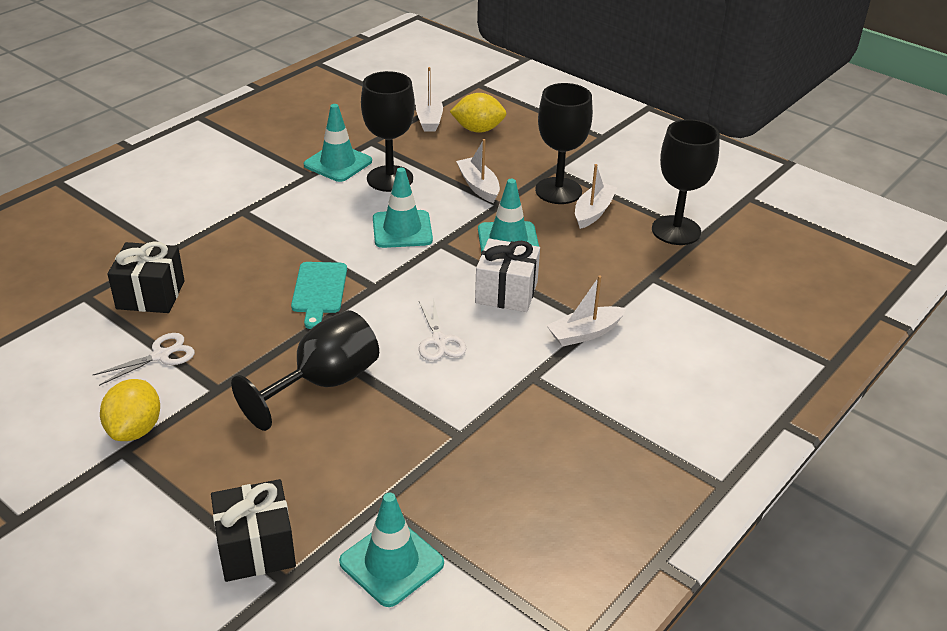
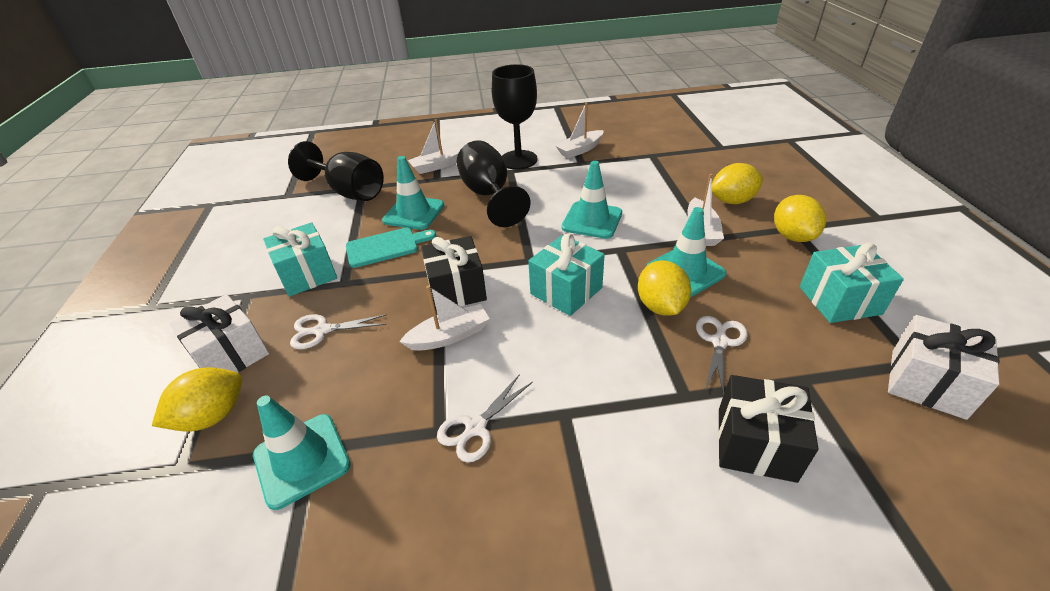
black goblet: 4 -> 3
turquoise gift: 0 -> 3
white gift: 1 -> 2
white scissors: 2 -> 3
yellow lemon: 2 -> 4

